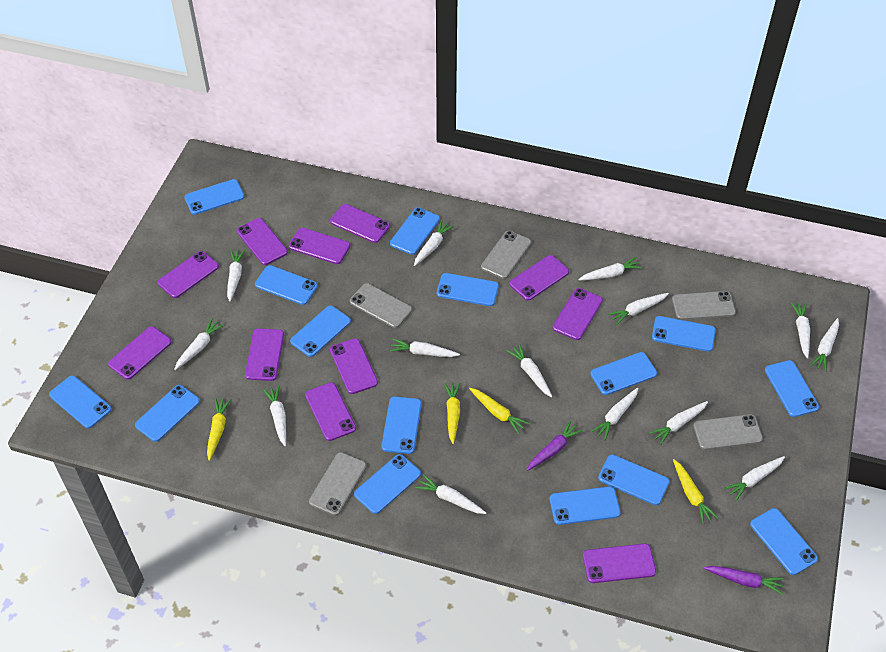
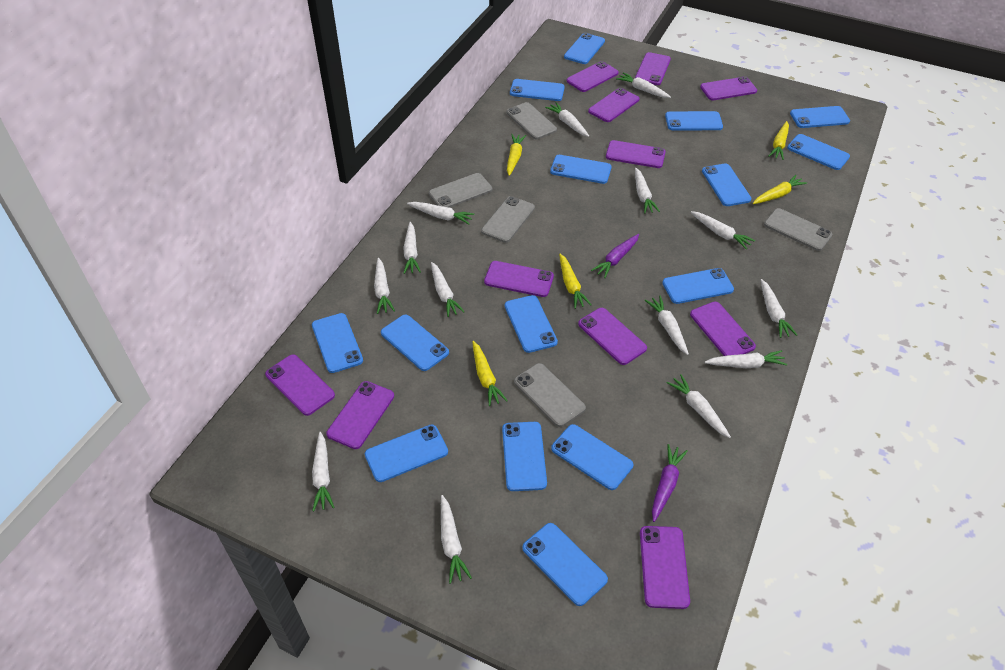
yellow carrot: 4 -> 5

